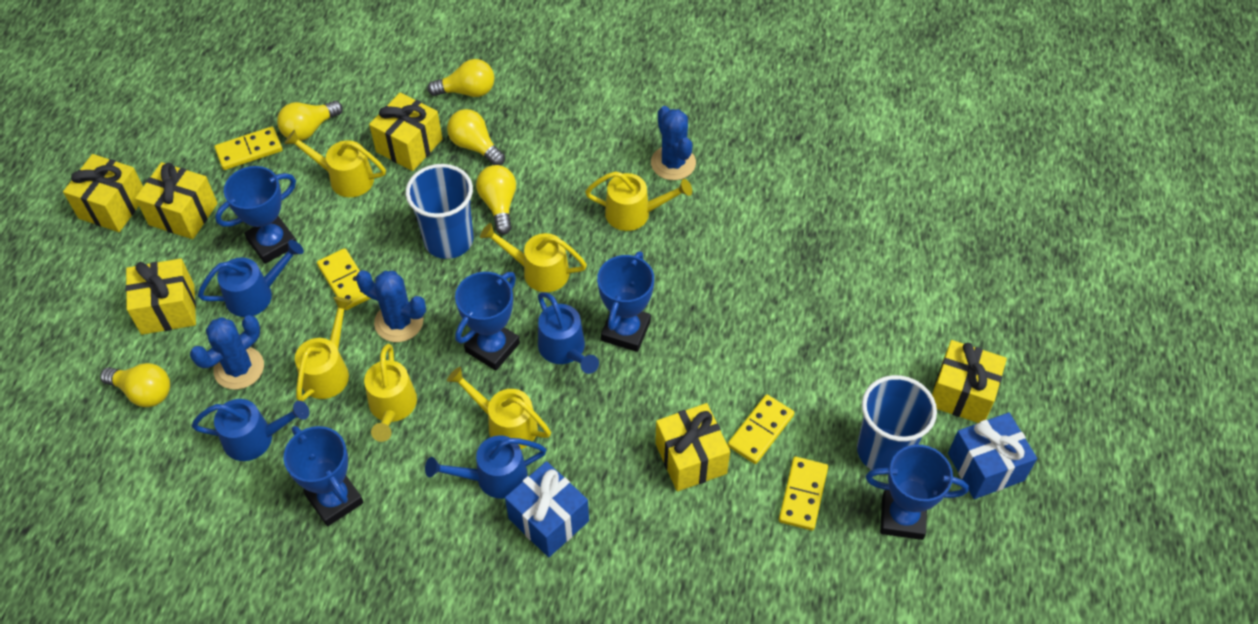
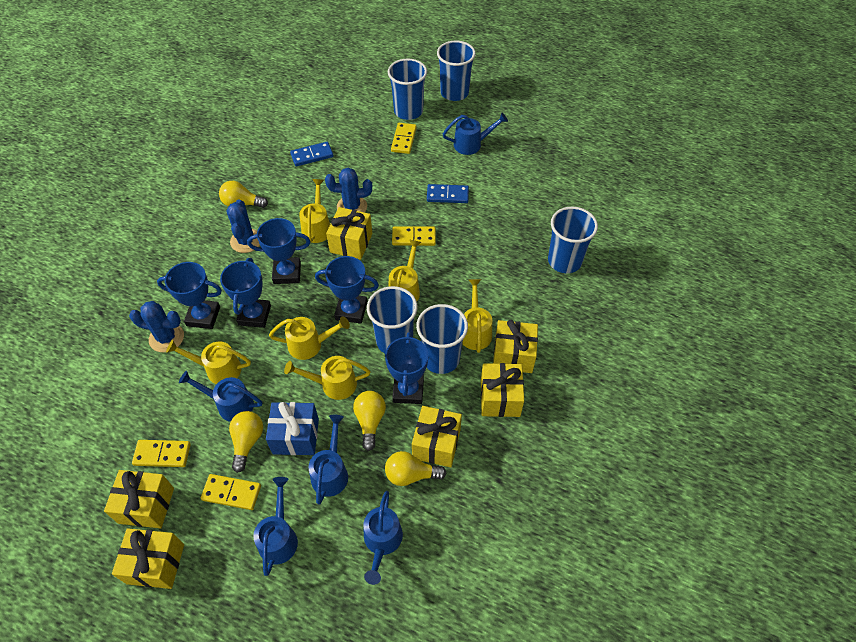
blue cup: 2 -> 5
blue domino: 0 -> 2
blue gift: 2 -> 1
blue watering can: 4 -> 5
yellow light bulb: 5 -> 4

